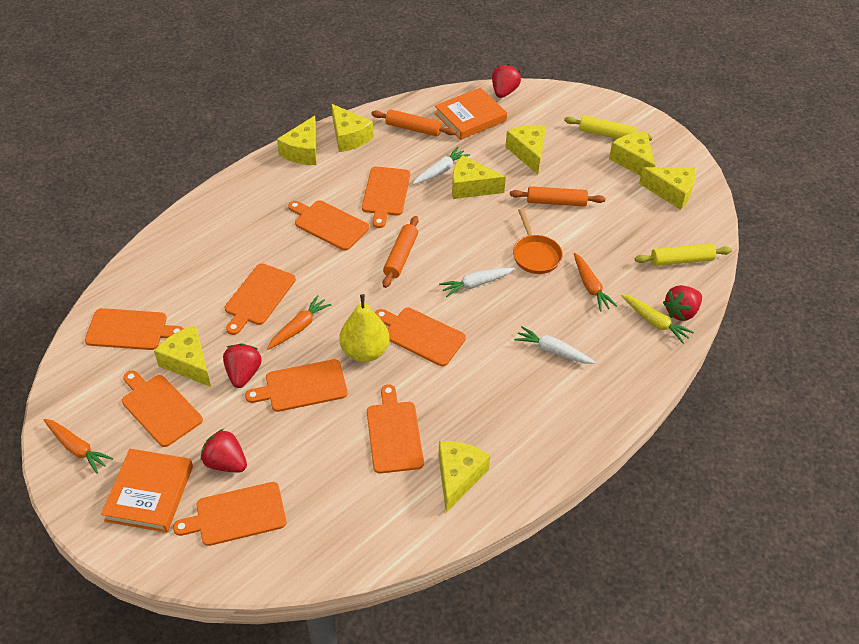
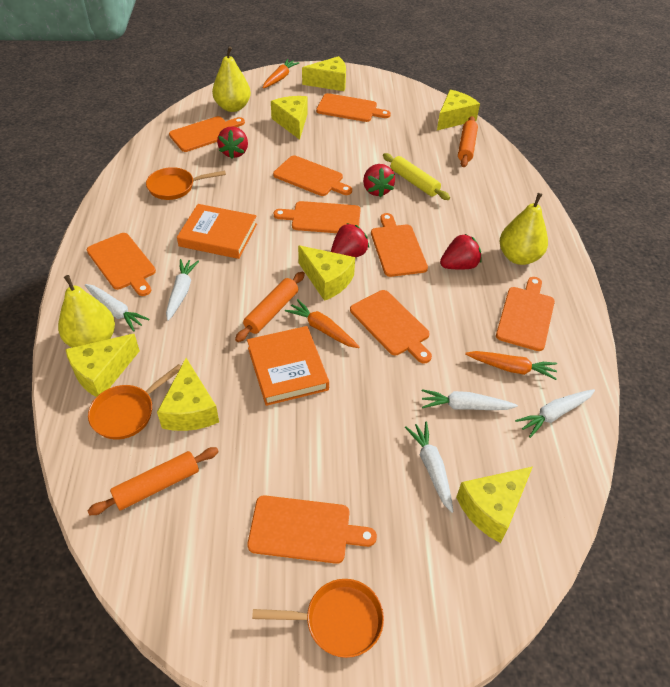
orange pan: 1 -> 3
white carrot: 3 -> 5
yellow carrot: 1 -> 0
yellow cheese: 8 -> 7
yellow pear: 1 -> 3
yellow rolling pin: 2 -> 1

